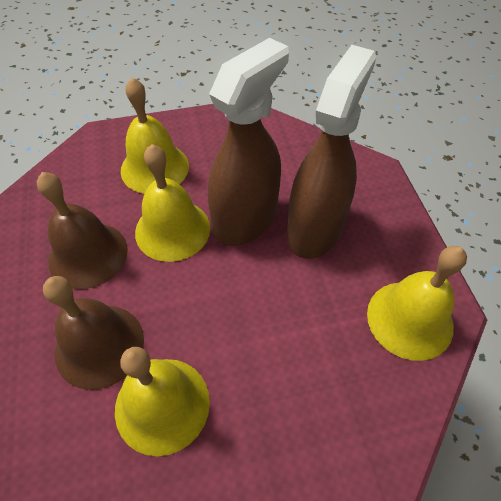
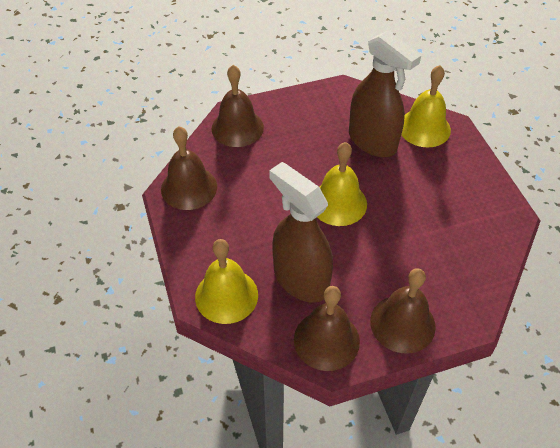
brown bell: 2 -> 4
yellow bell: 4 -> 3

